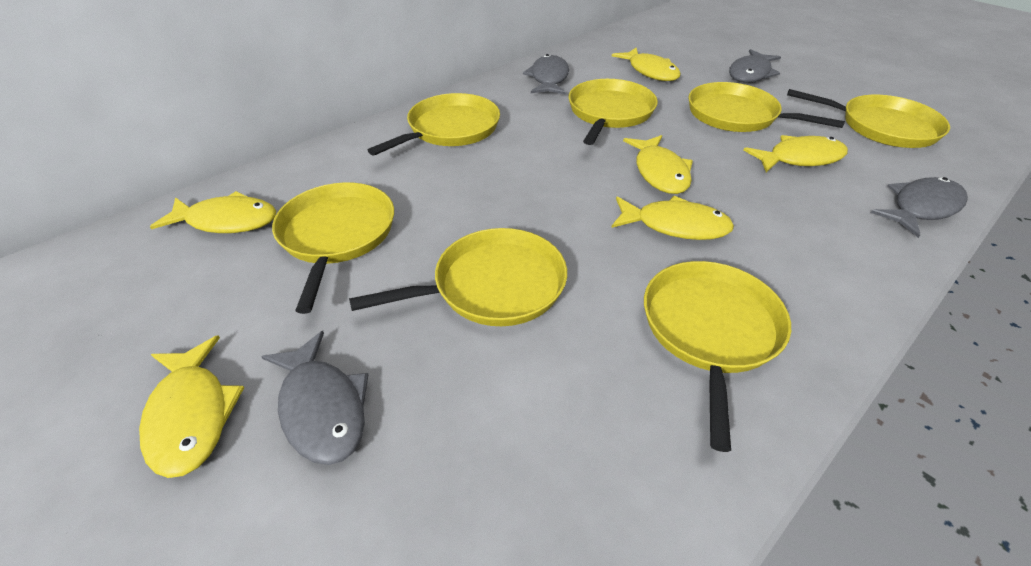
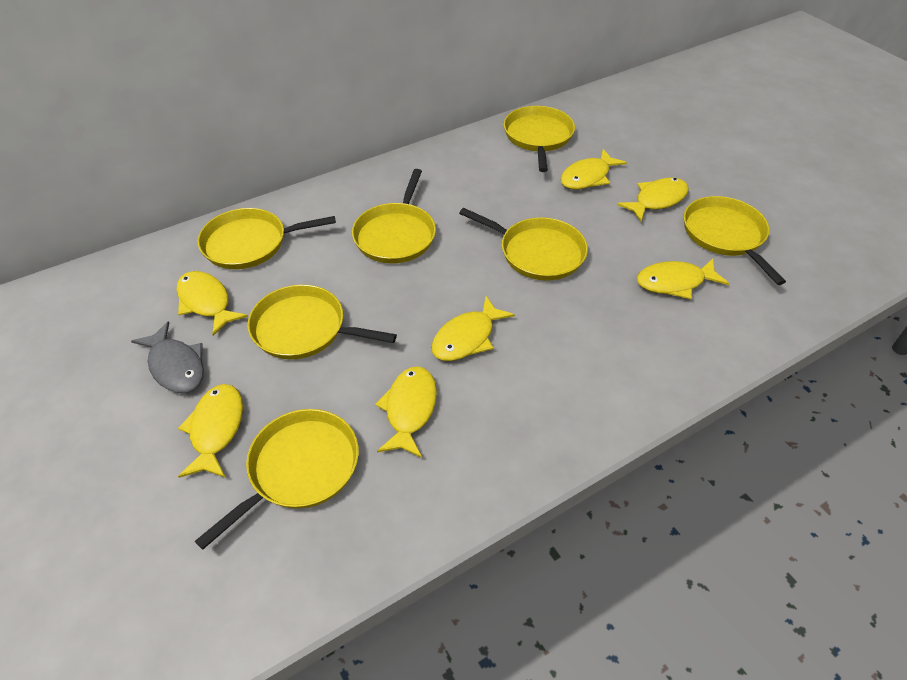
grey fish: 4 -> 1
yellow fish: 6 -> 7

